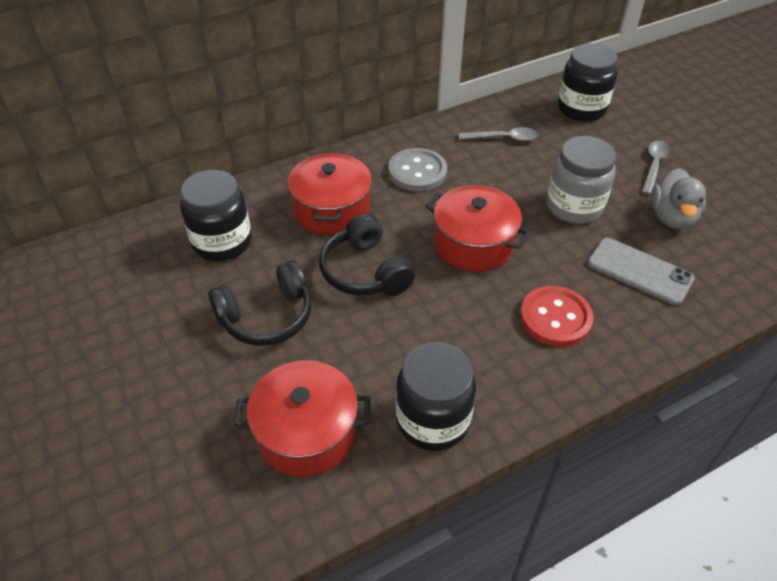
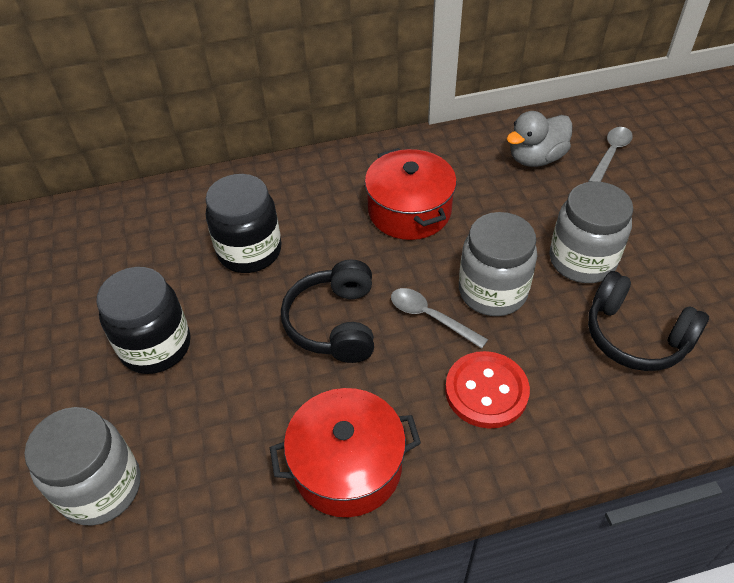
black jar: 3 -> 2
grey button: 1 -> 0
grey jar: 1 -> 3
grey phone: 1 -> 0
red pot: 3 -> 2

